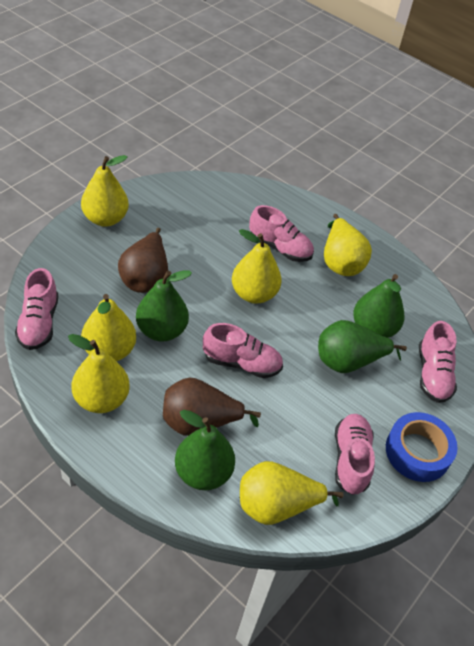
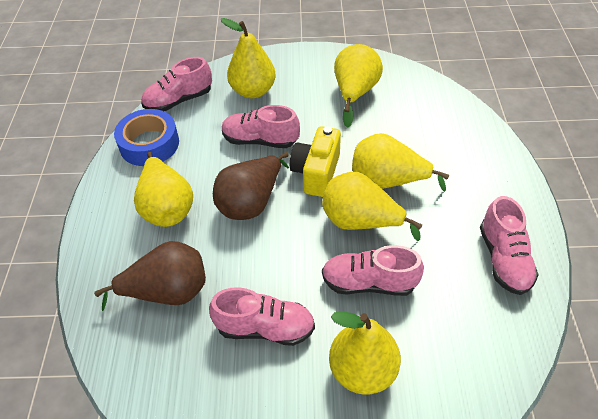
green pear: 4 -> 0
yellow camera: 0 -> 1

